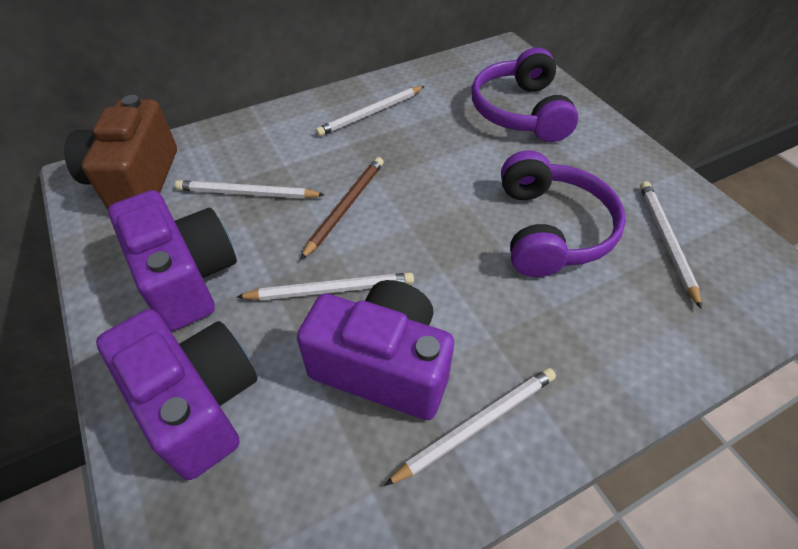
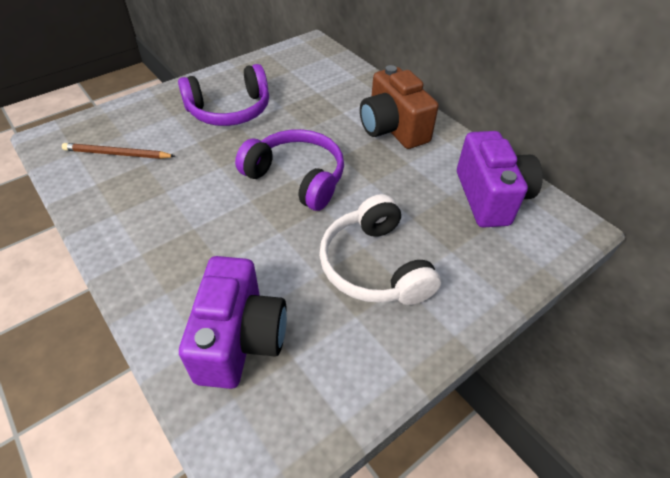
purple camera: 3 -> 2
white headphones: 0 -> 1
white pencil: 5 -> 0

